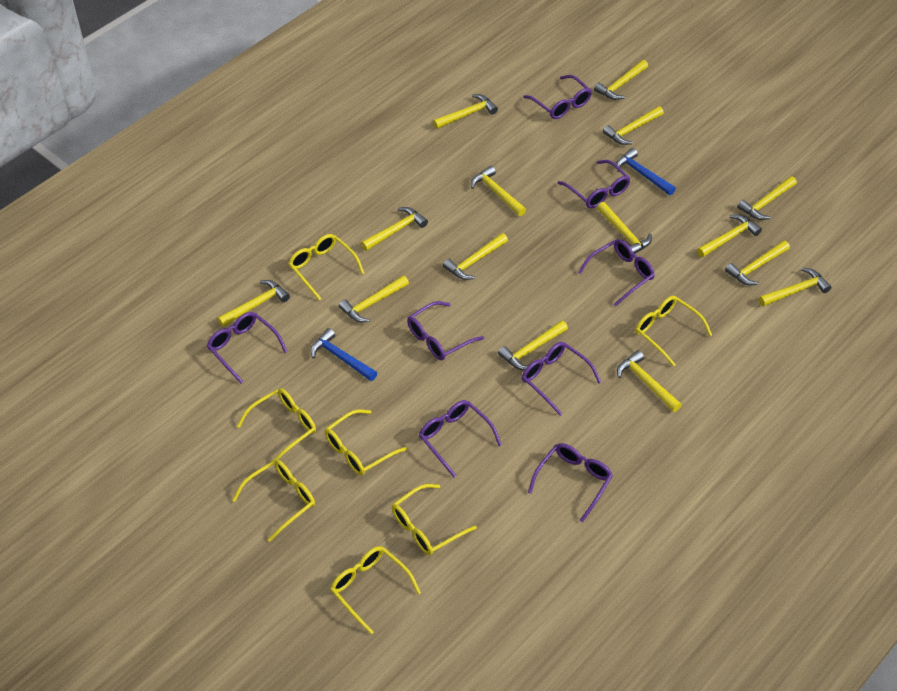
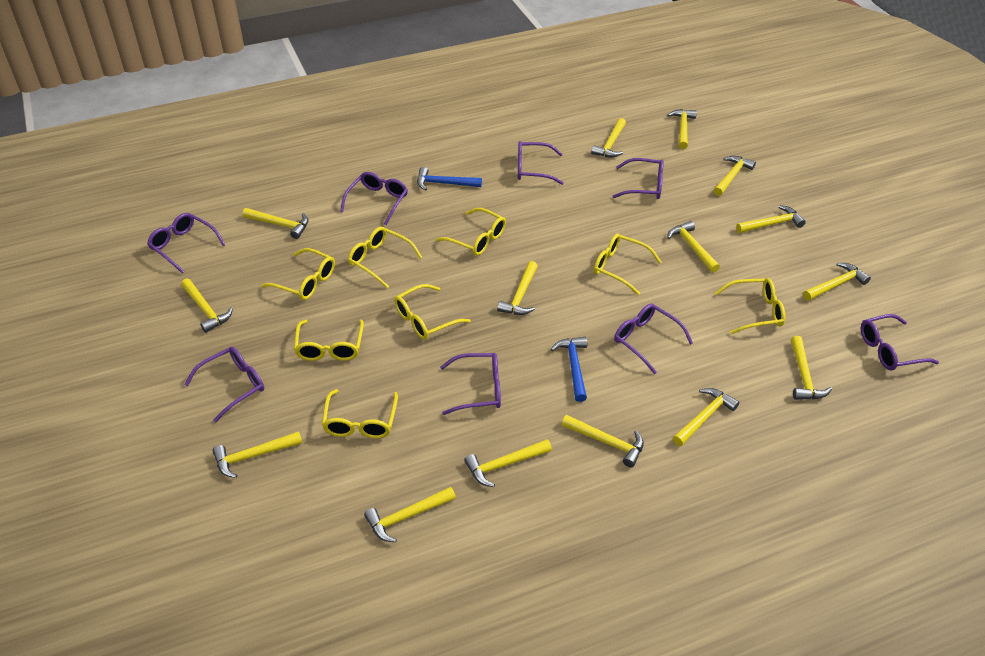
yellow glasses: 7 -> 8

